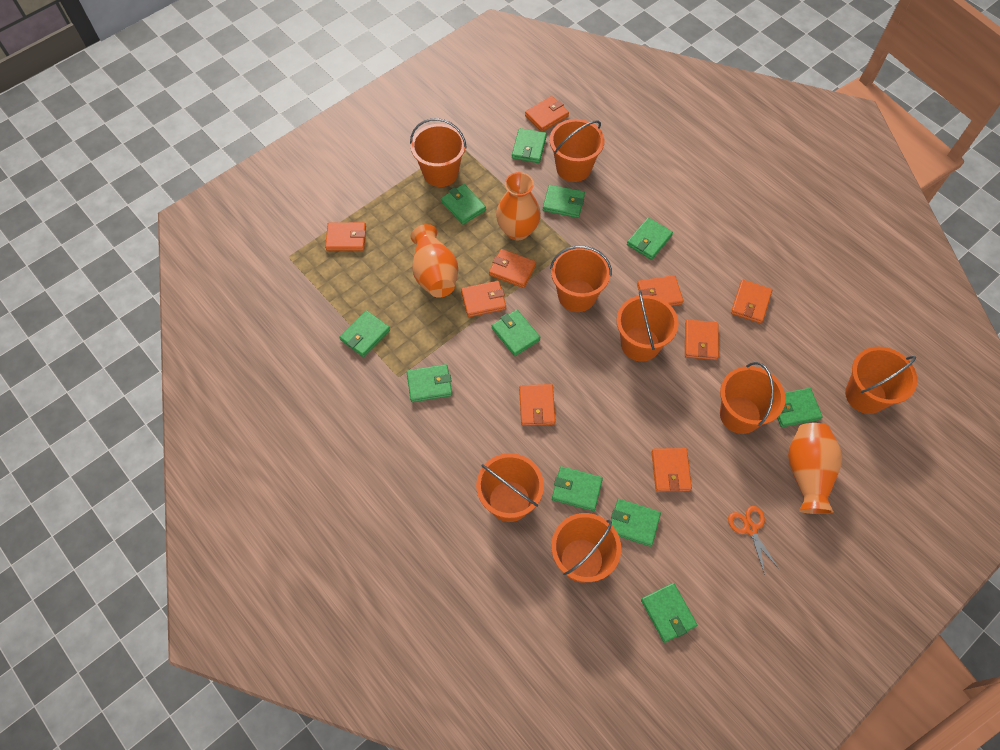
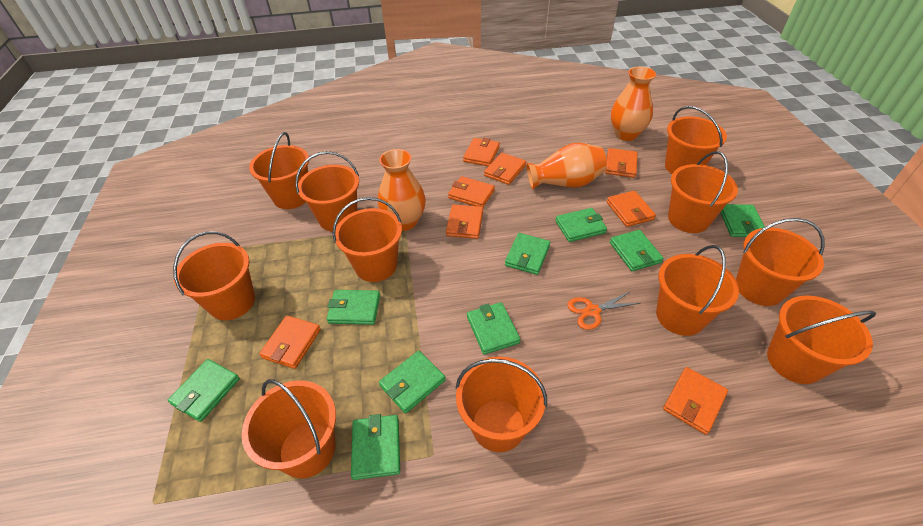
green wallet: 11 -> 9
orange bucket: 8 -> 11
orange wallet: 9 -> 8

